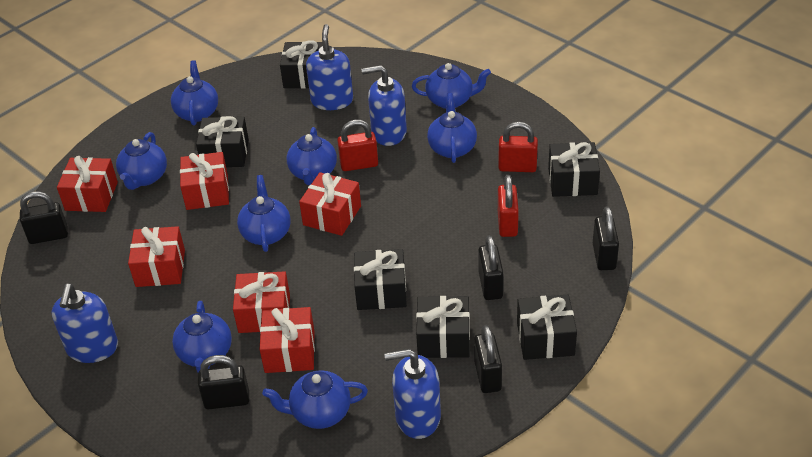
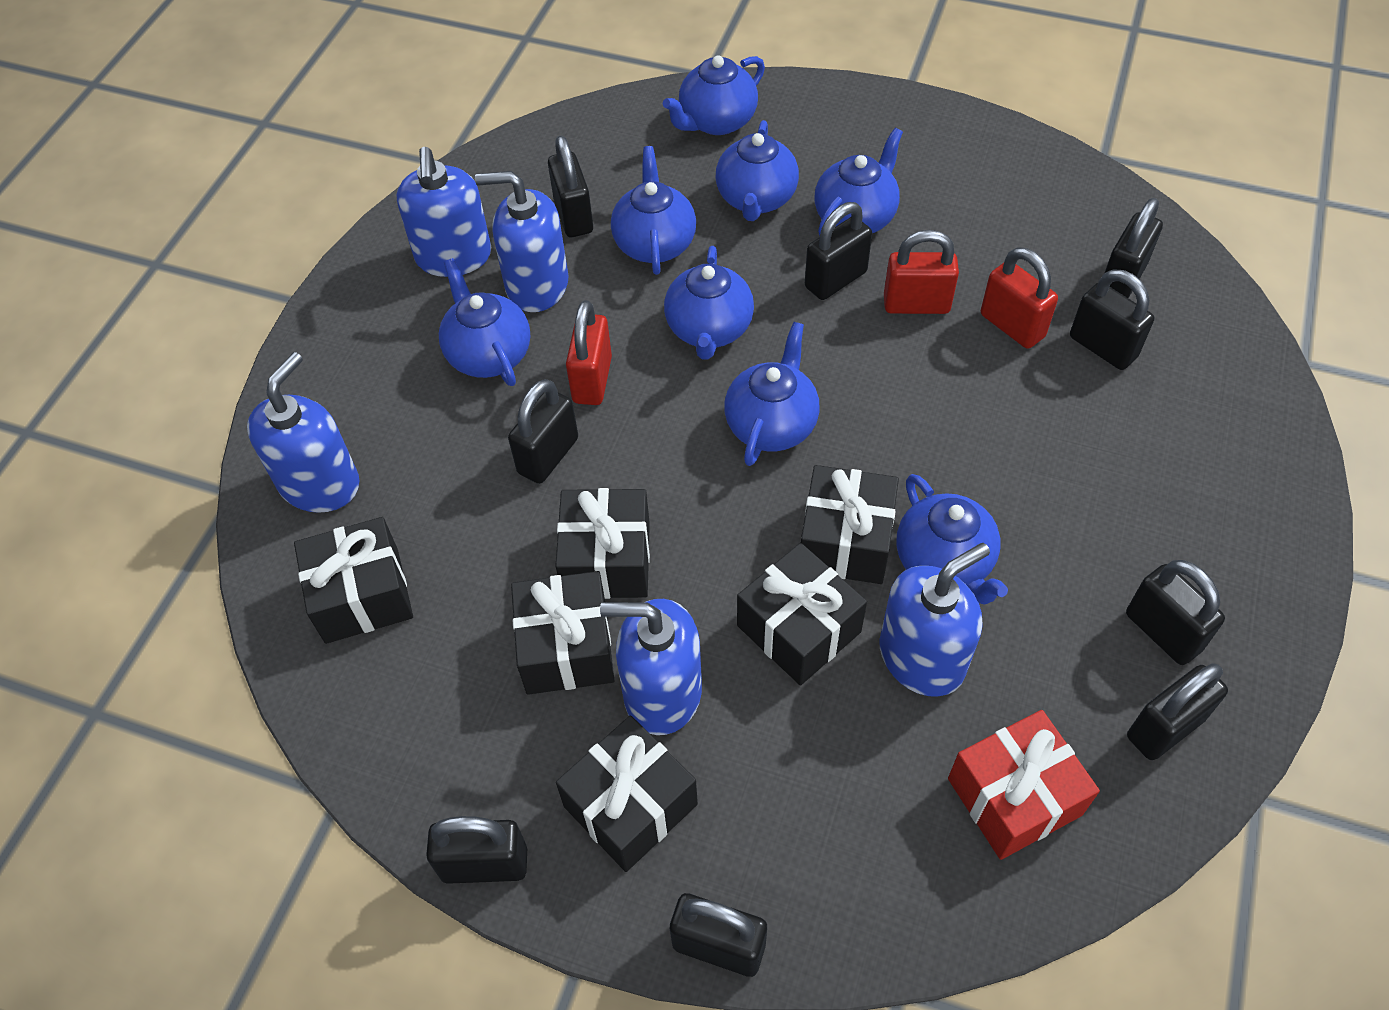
black padlock: 5 -> 9
blue soap dispenser: 4 -> 5
red gift: 6 -> 1

